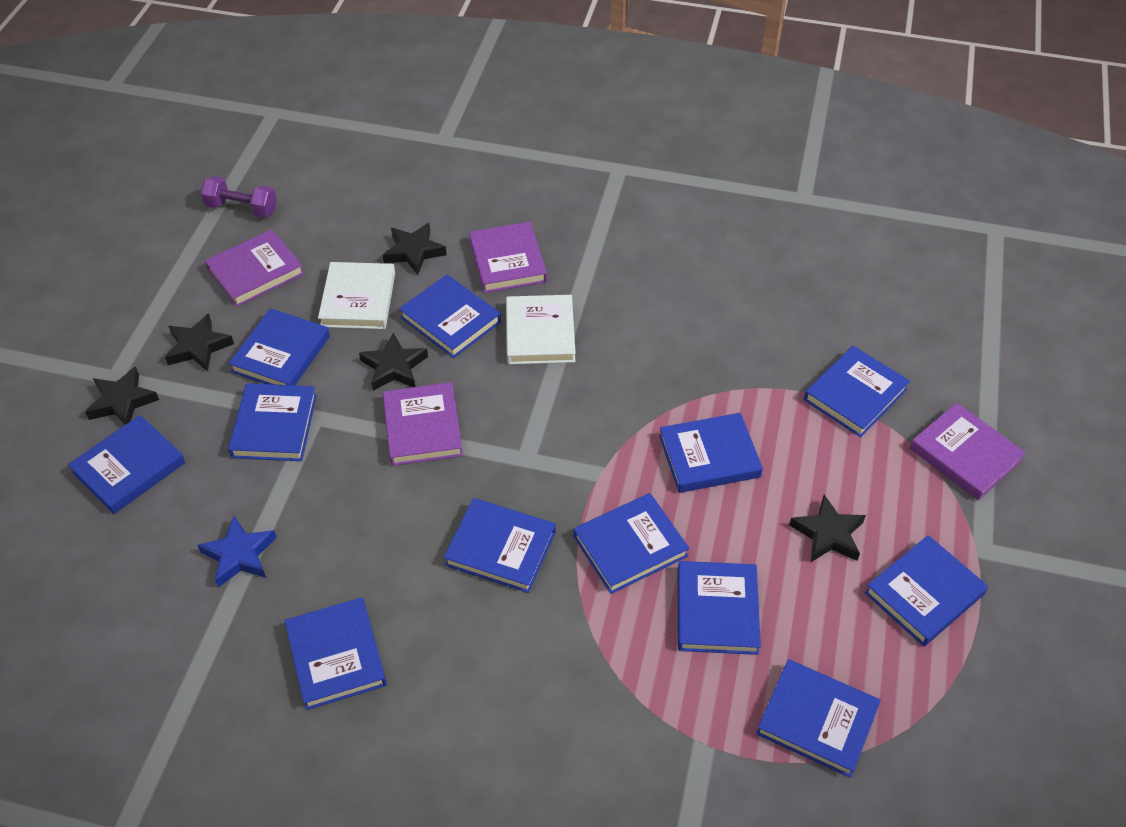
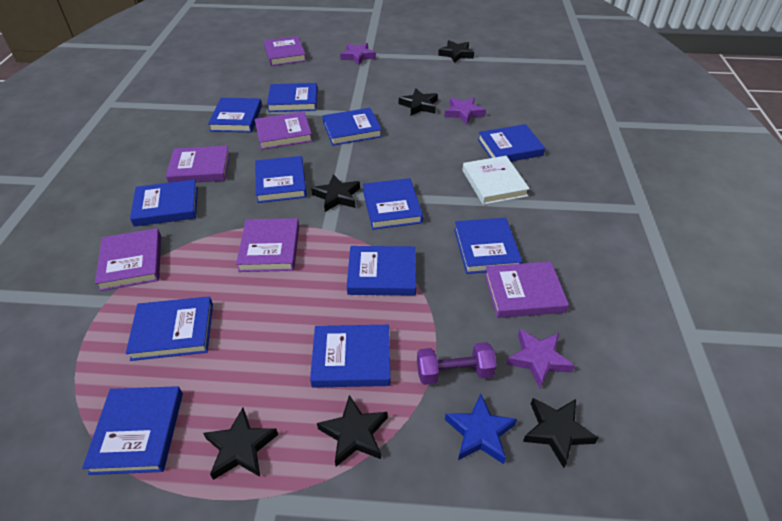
black star: 5 -> 6
purple book: 4 -> 6
purple star: 0 -> 3
white book: 2 -> 1

